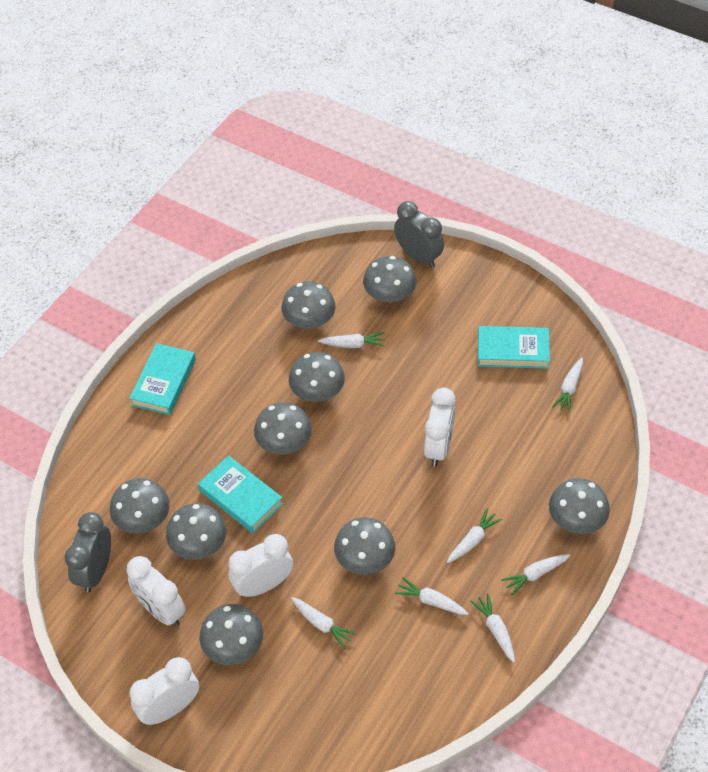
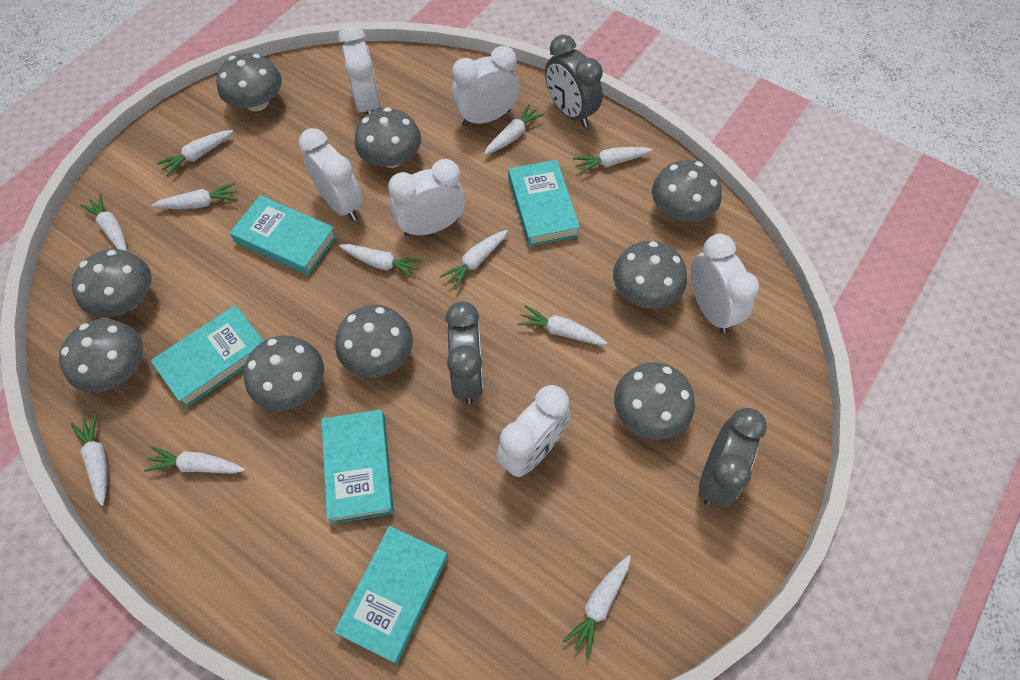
grey clock: 2 -> 3
turquoise book: 3 -> 5
white carrot: 7 -> 11
white clock: 4 -> 6

